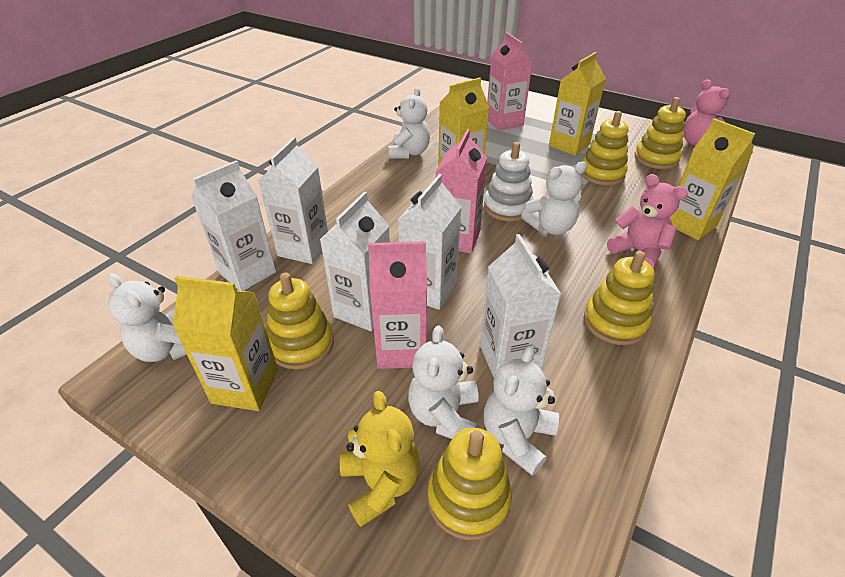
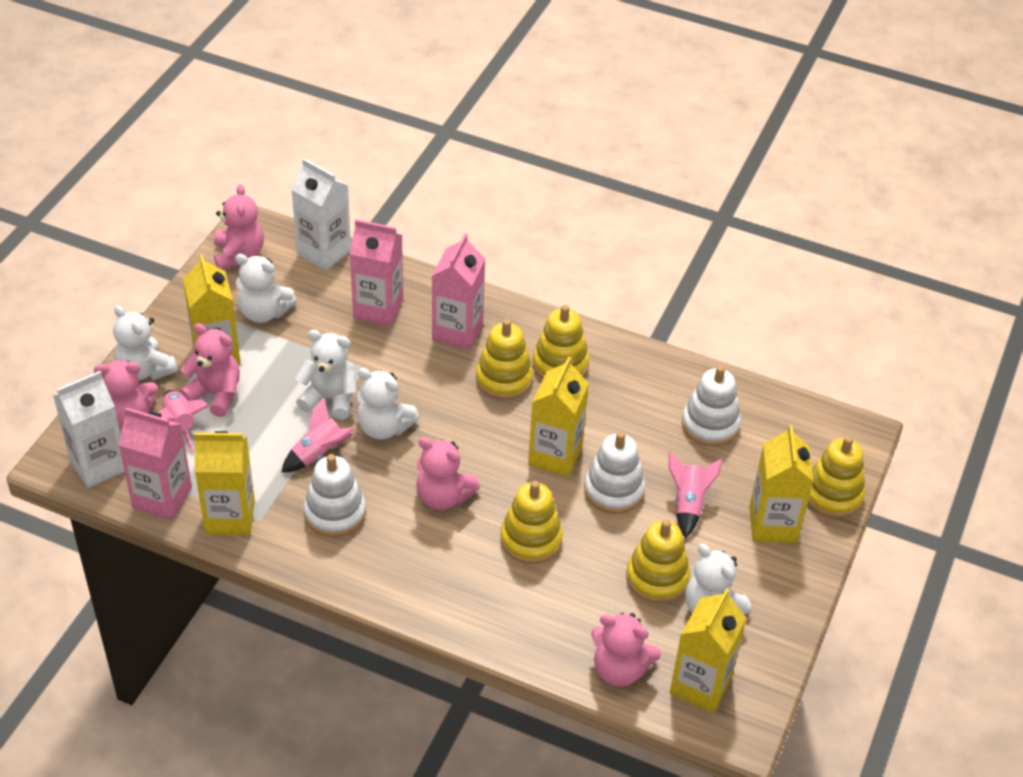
pink rocket: 0 -> 3
pink teddy bear: 2 -> 5
white carton: 5 -> 2
white stacking toy: 1 -> 3
yellow carton: 4 -> 5
yellow teddy bear: 1 -> 0

